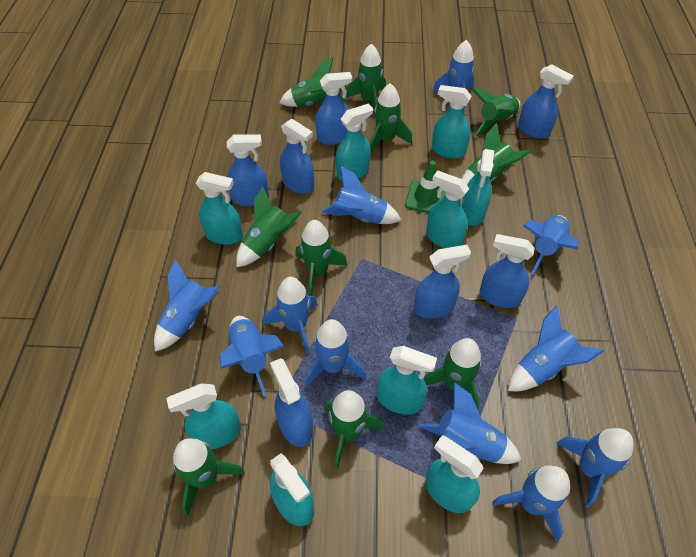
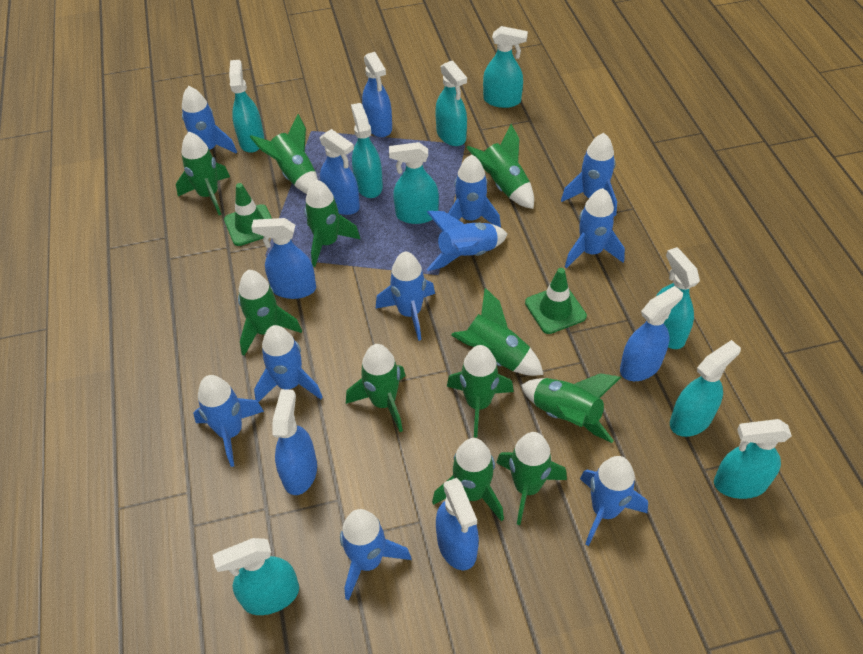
blue rocket: 11 -> 10
blue spray bottle: 7 -> 6
green rocket: 10 -> 11
green traffic cone: 1 -> 2

